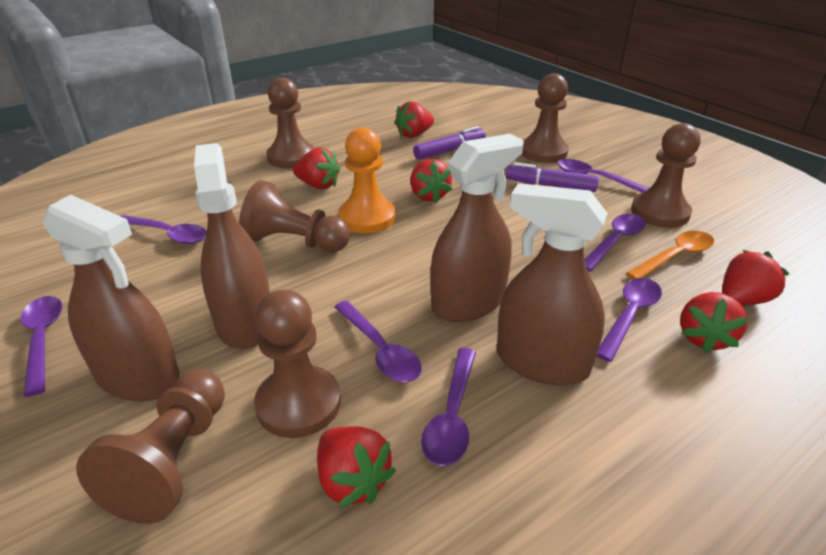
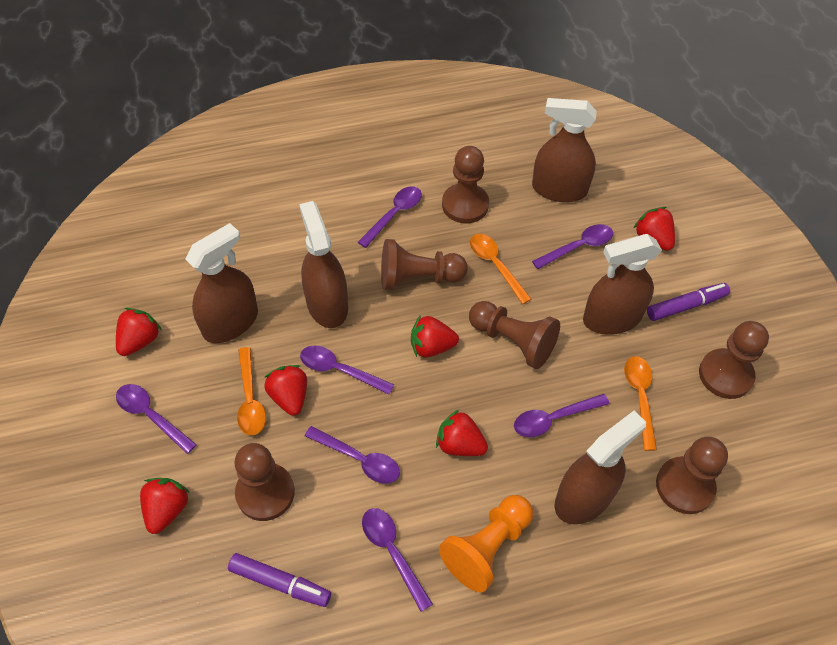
brown spray bottle: 4 -> 5
orange spoon: 1 -> 3

